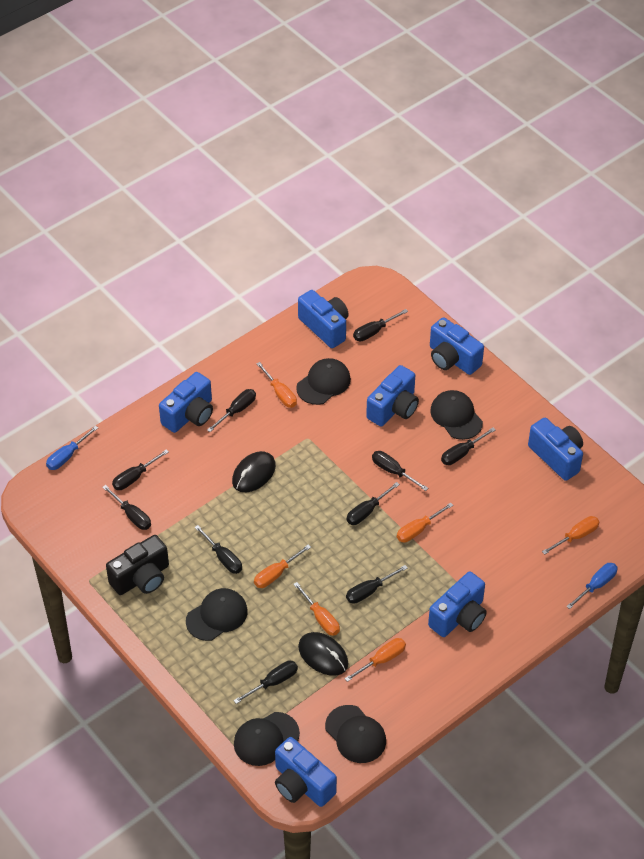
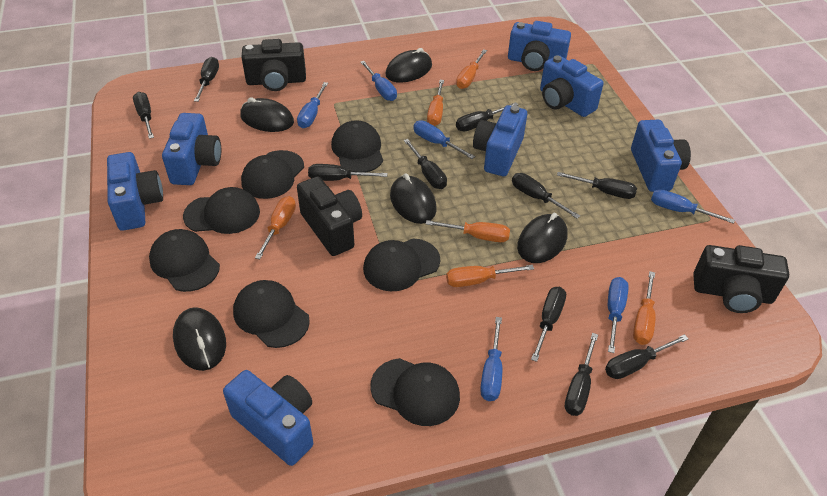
black camera: 1 -> 3
black cap: 5 -> 7
black mouse: 2 -> 5
blue screwdriver: 2 -> 6

